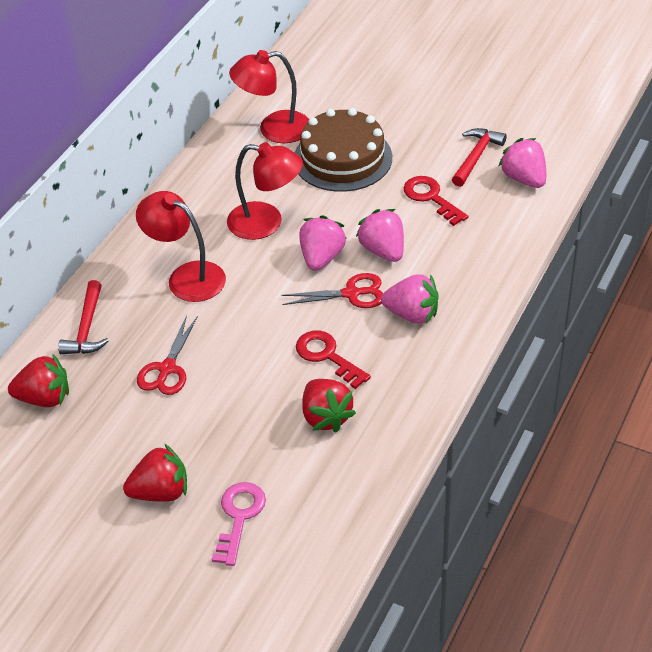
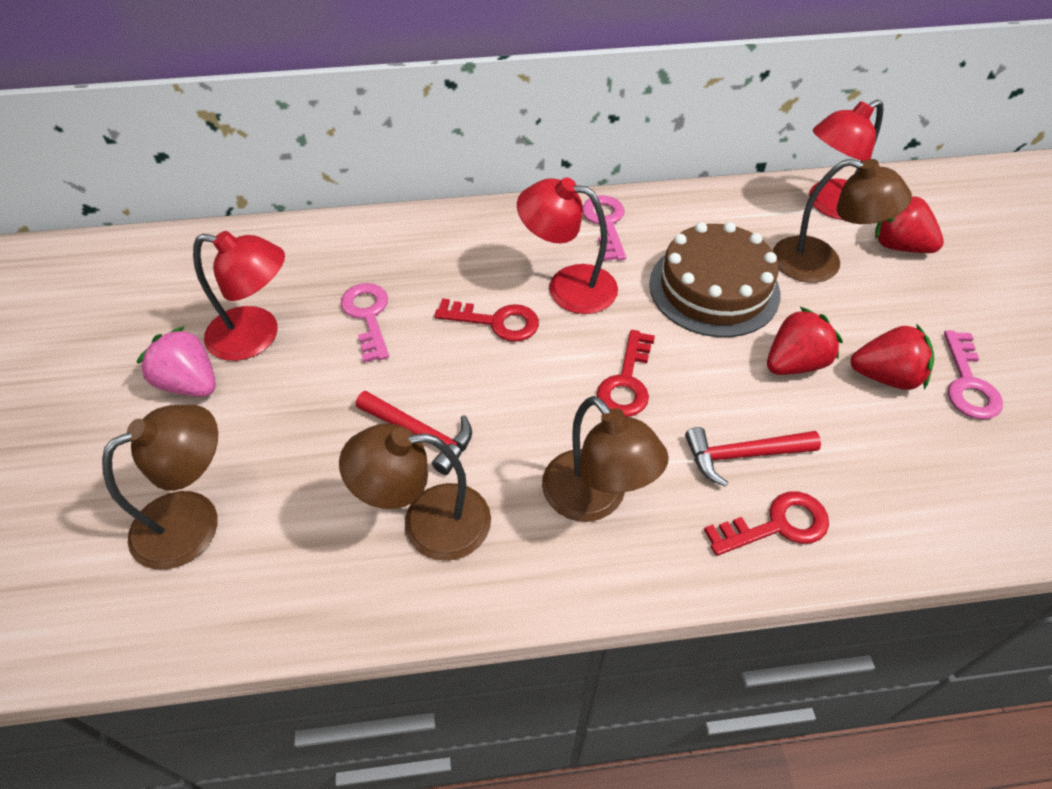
brown lamp: 0 -> 4
pink key: 1 -> 3
pink strawberry: 4 -> 1
red key: 2 -> 3
red scissors: 2 -> 0

